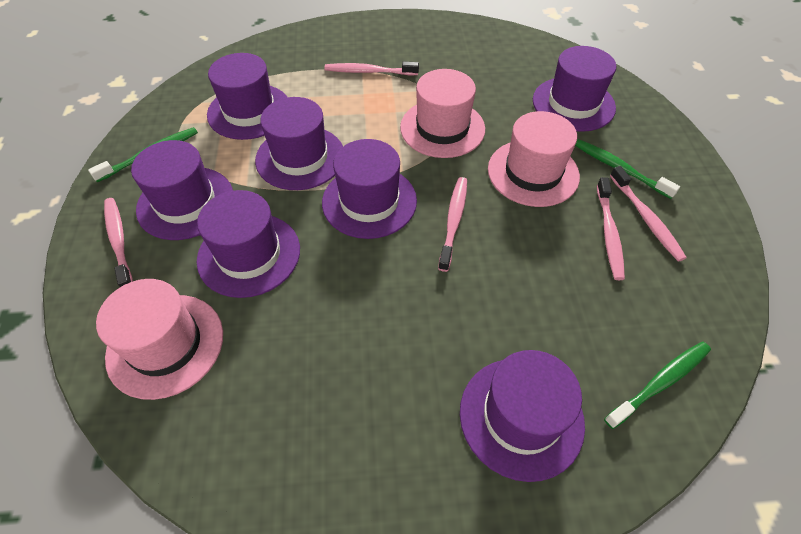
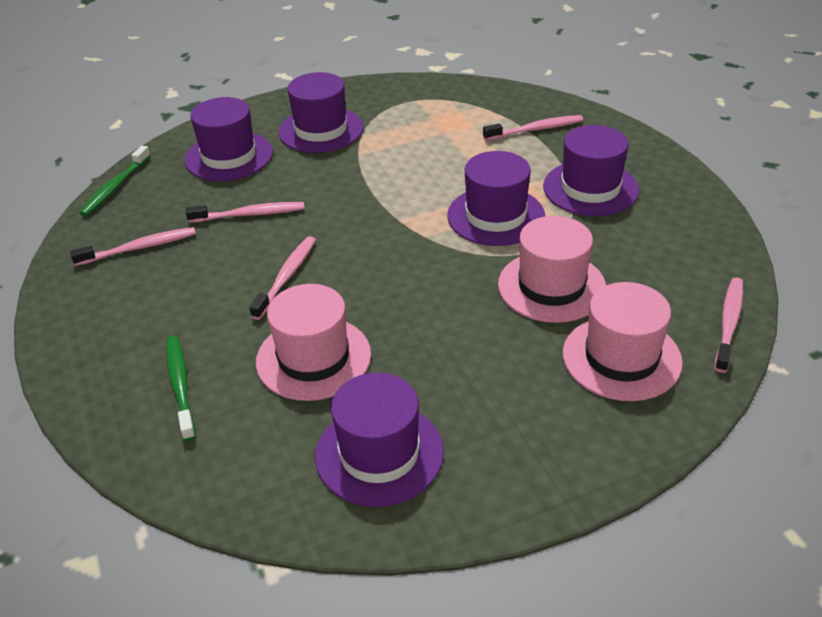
green toothbrush: 3 -> 2
purple hat: 7 -> 5

